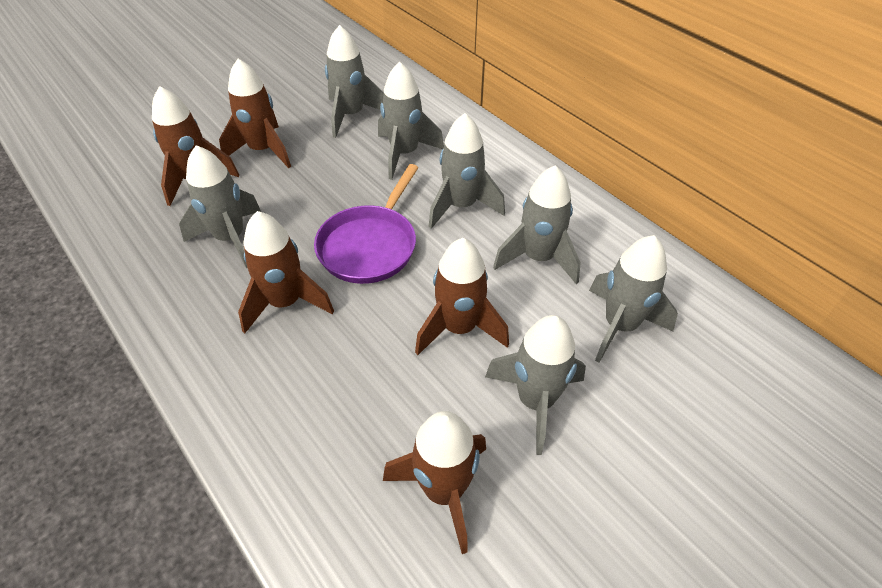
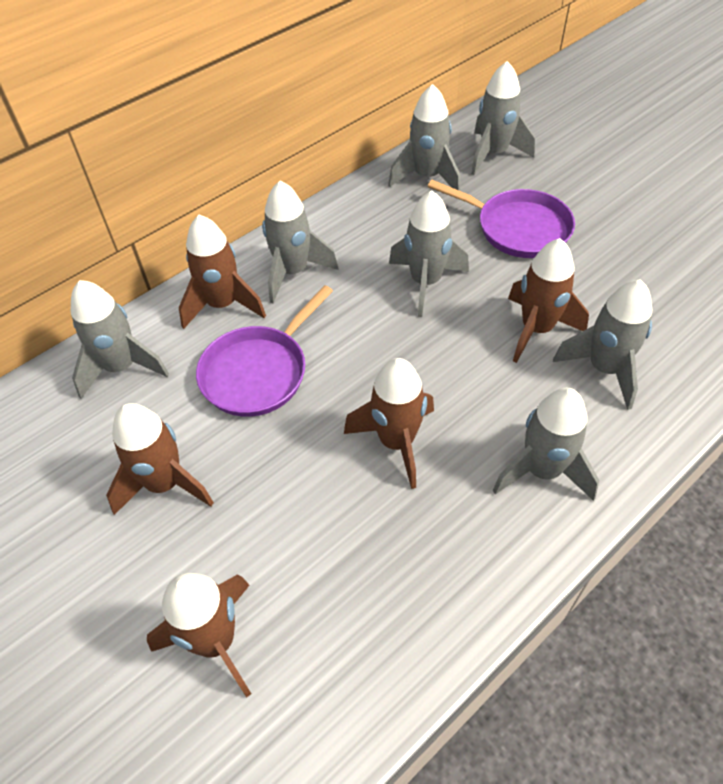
purple pan: 1 -> 2

